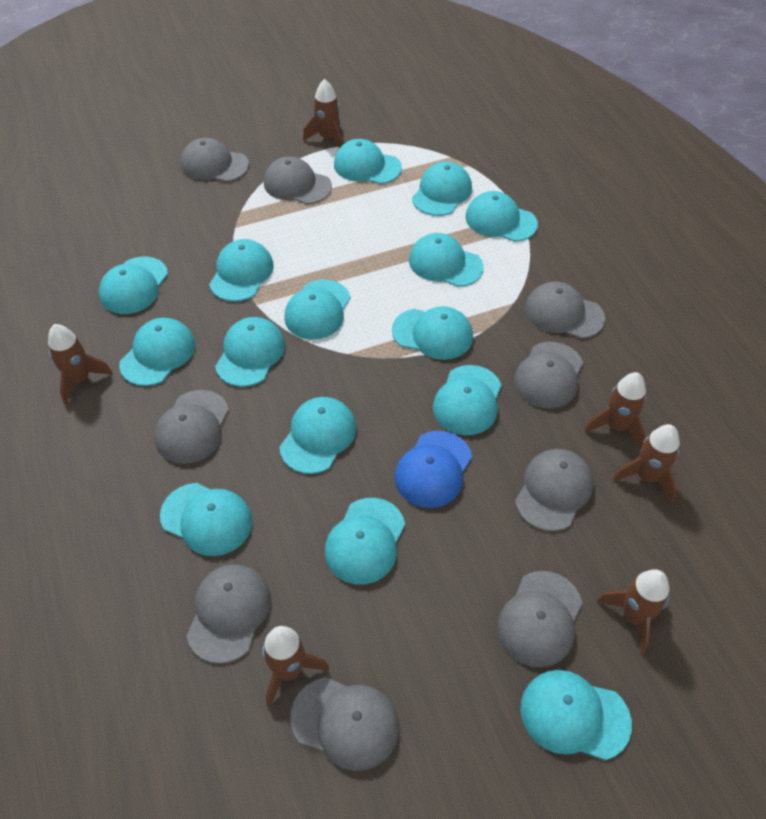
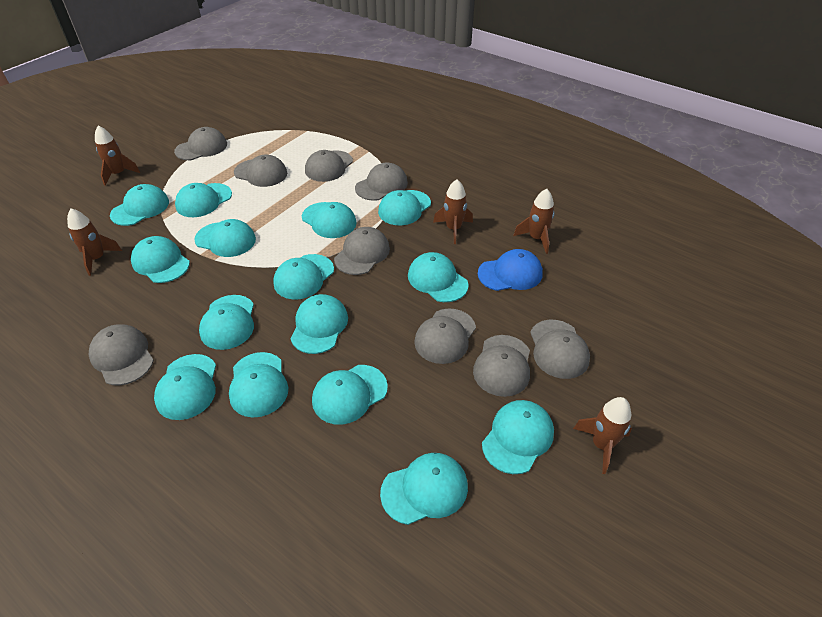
brown rocket: 6 -> 5

